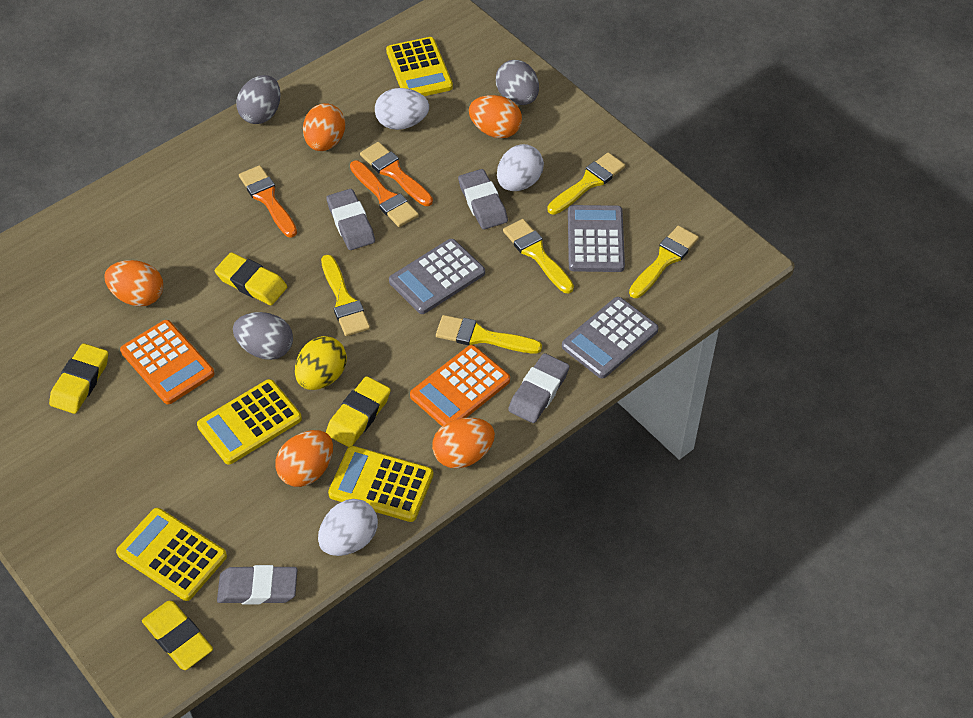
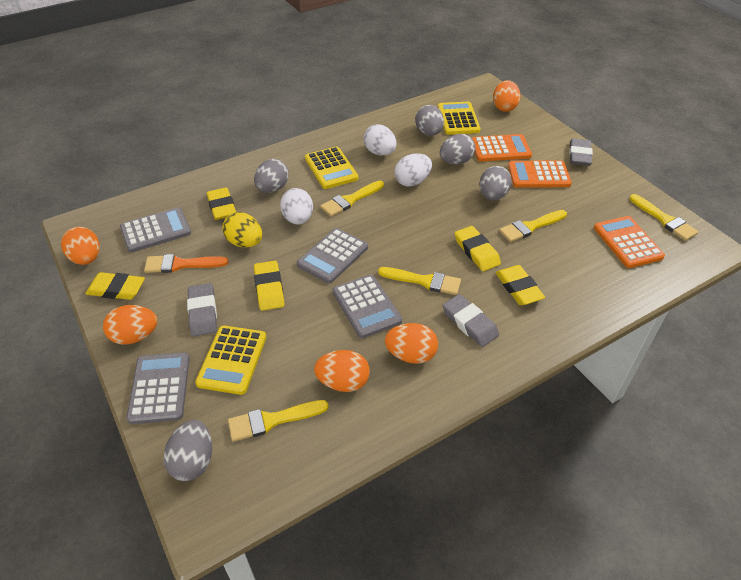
grey calculator: 3 -> 4
grey egg: 3 -> 5
grey eraser: 4 -> 3
orange brush: 3 -> 1
orange calculator: 2 -> 3
yellow calculator: 4 -> 3
yellow eraser: 4 -> 5

